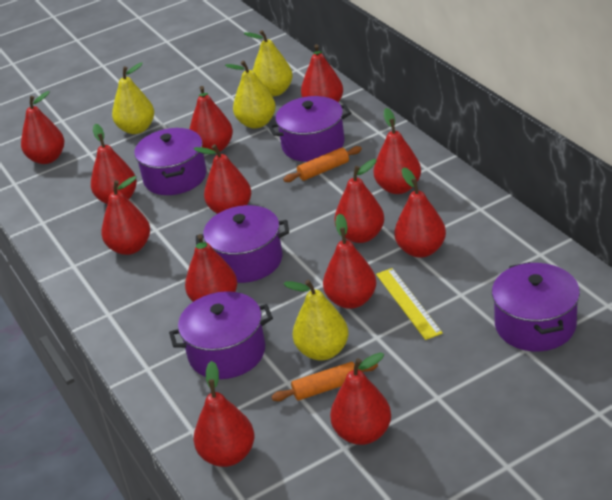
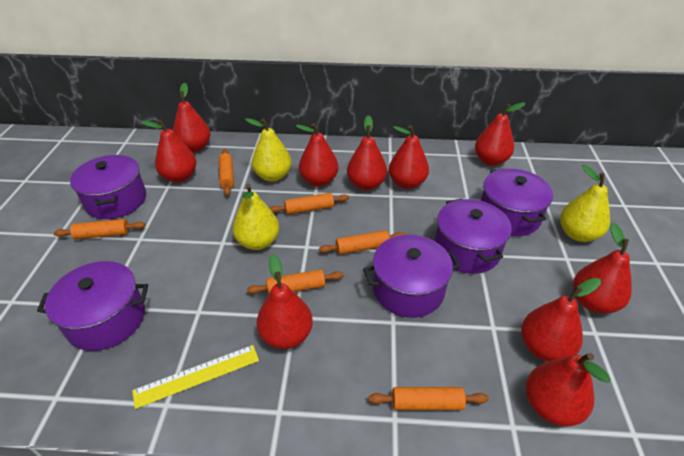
orange rolling pin: 2 -> 6
red pear: 13 -> 10
yellow pear: 4 -> 3

